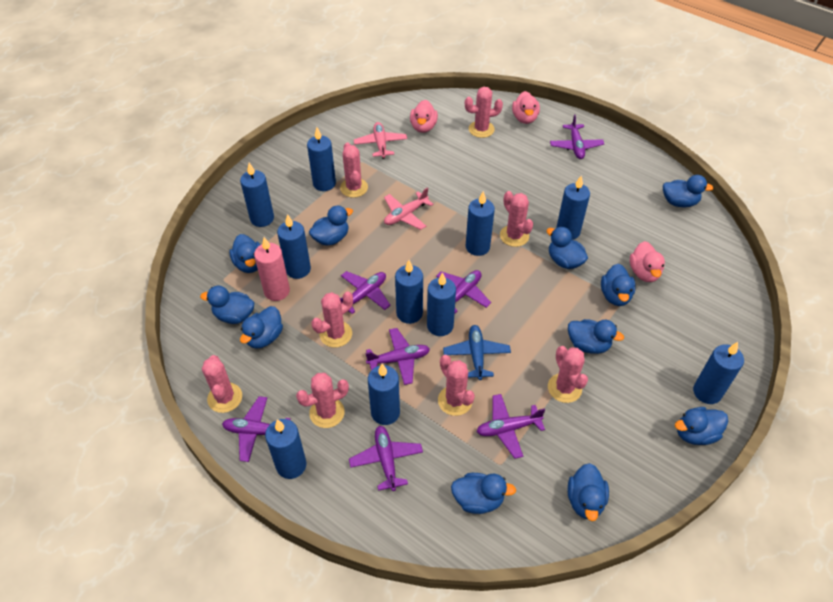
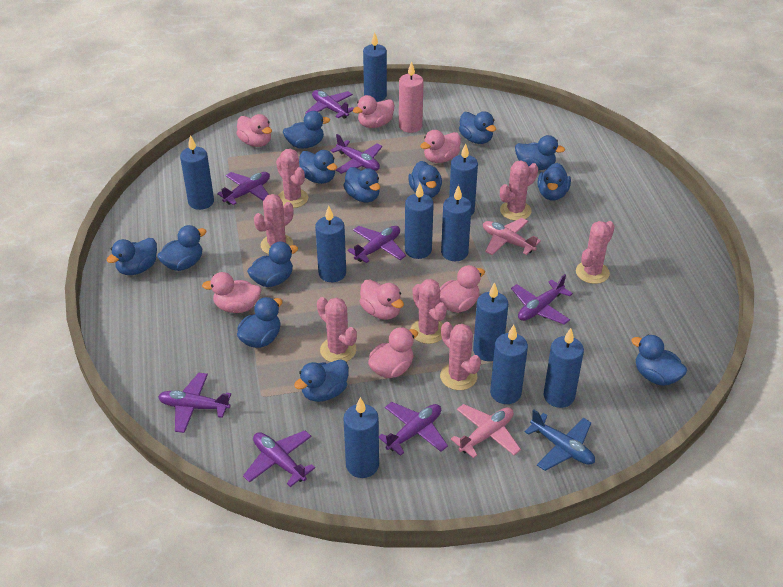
blue duck: 11 -> 13
pink cactus: 8 -> 7
pink duck: 3 -> 7
purple plane: 7 -> 8

